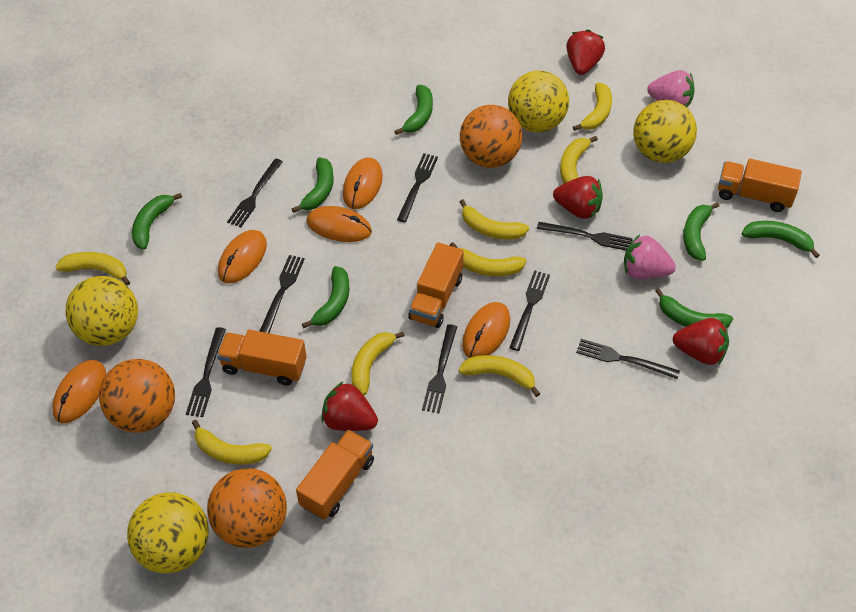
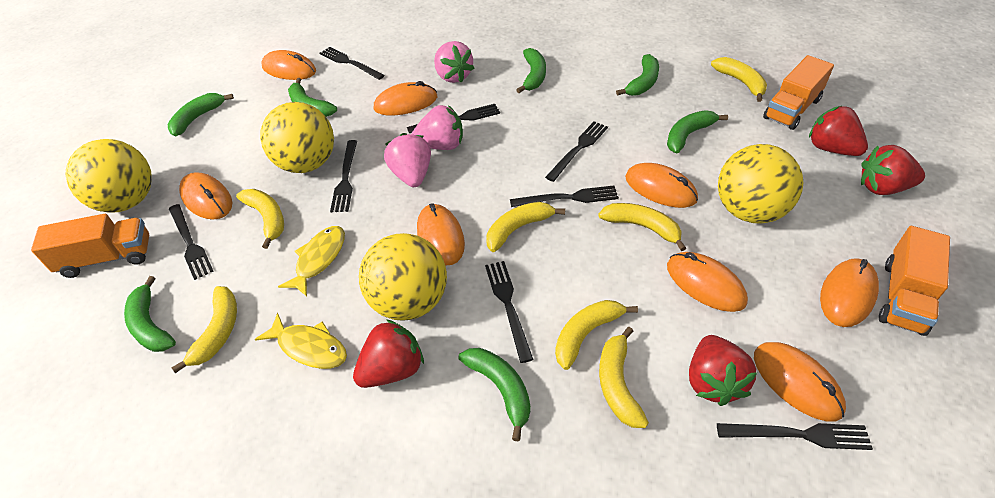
orange ball: 3 -> 0
orange mouse: 5 -> 8
orange truck: 4 -> 3
pink strawberry: 2 -> 3
yellow banana: 8 -> 7
yellow fish: 0 -> 2

